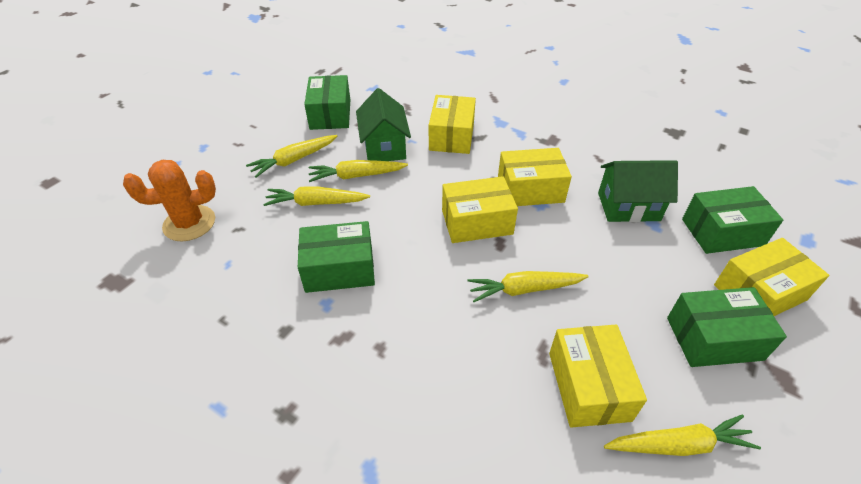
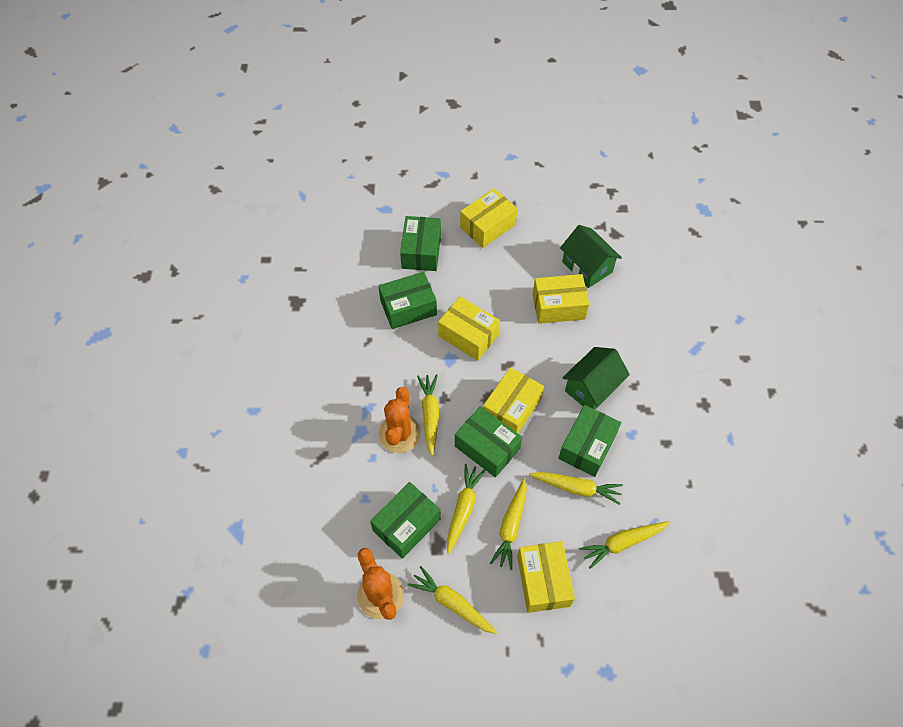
green box: 4 -> 5
orange cactus: 1 -> 2
yellow carrot: 5 -> 6

